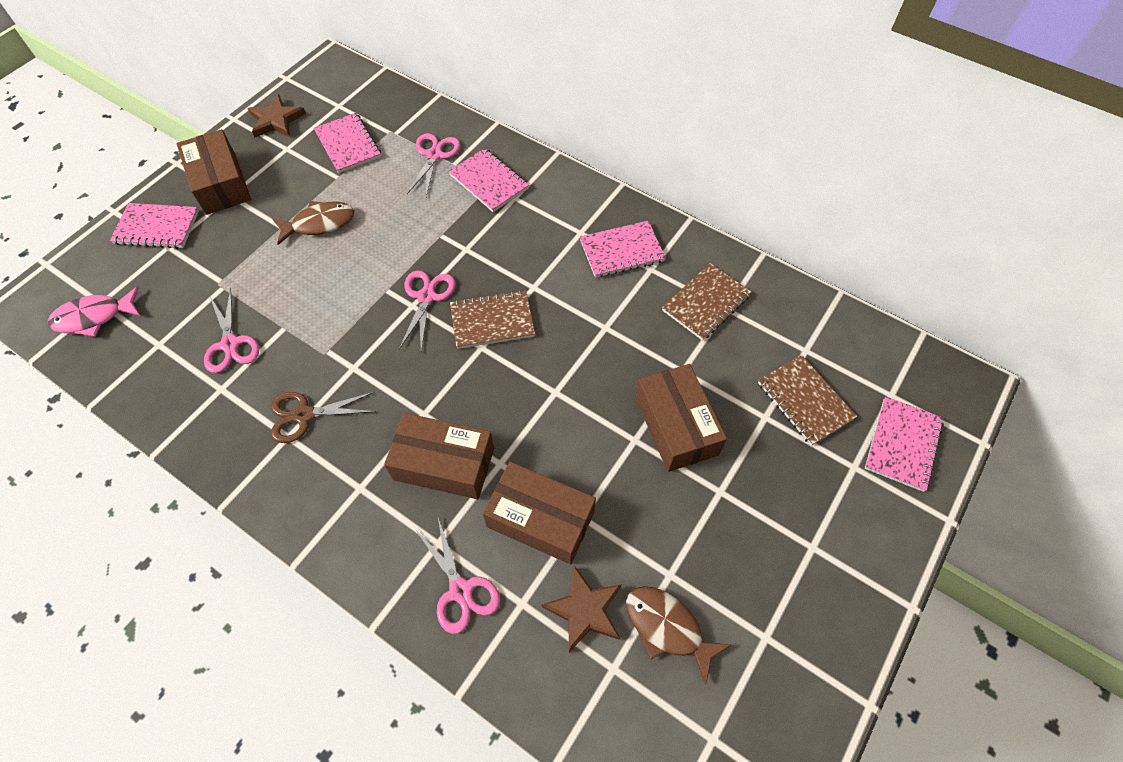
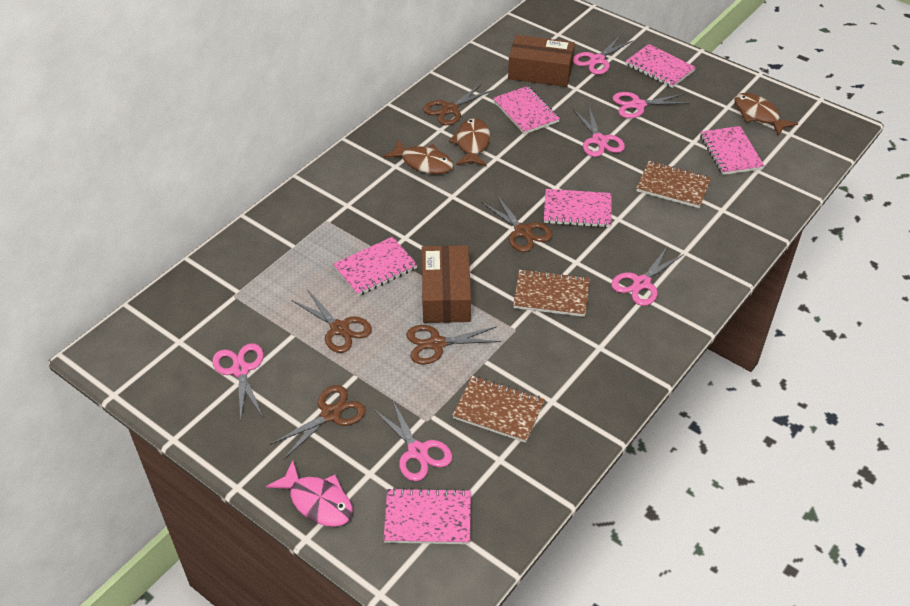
brown box: 4 -> 2
brown fish: 2 -> 3
brown scissors: 1 -> 5
brown star: 2 -> 0
pink notebook: 5 -> 6
pink scissors: 4 -> 6

